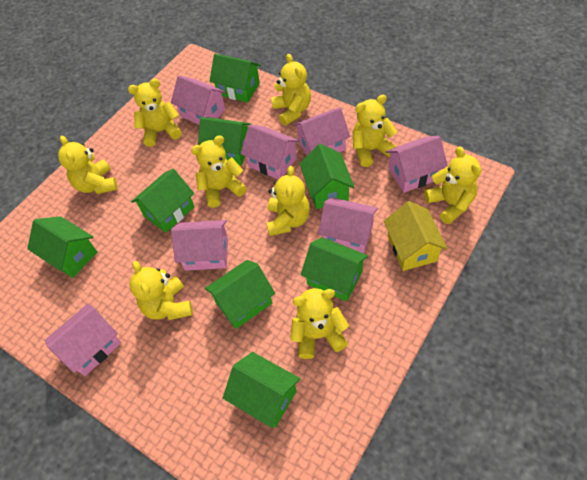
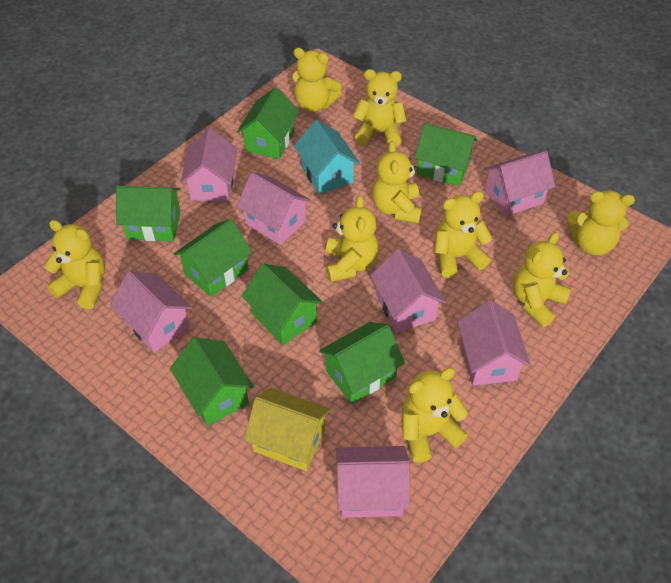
green house: 8 -> 7
turquoise house: 0 -> 1

